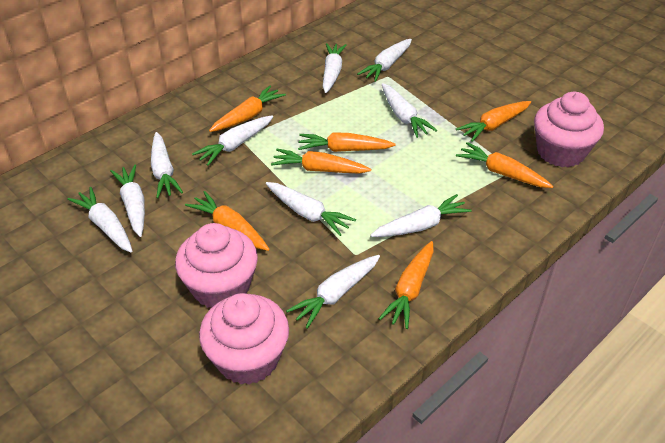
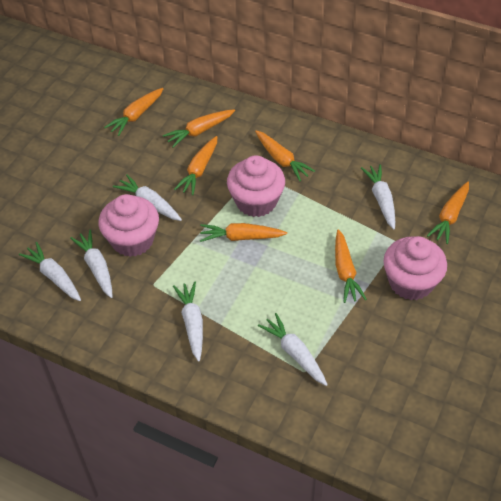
white carrot: 10 -> 6

